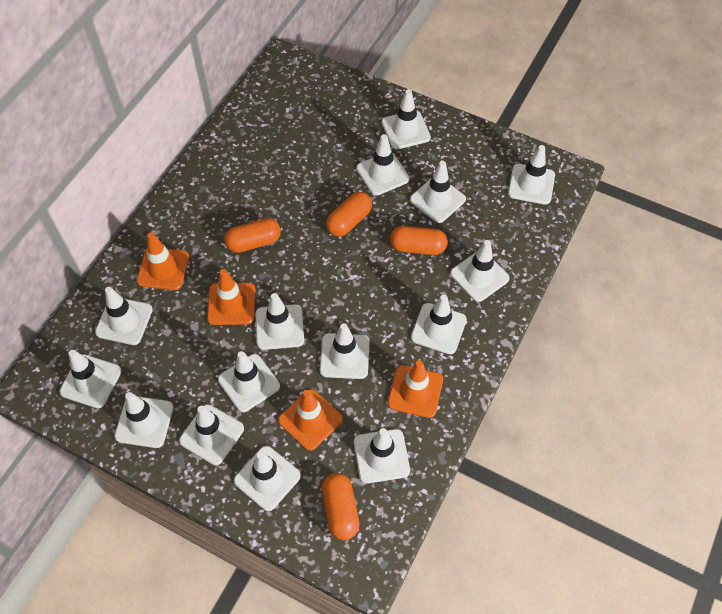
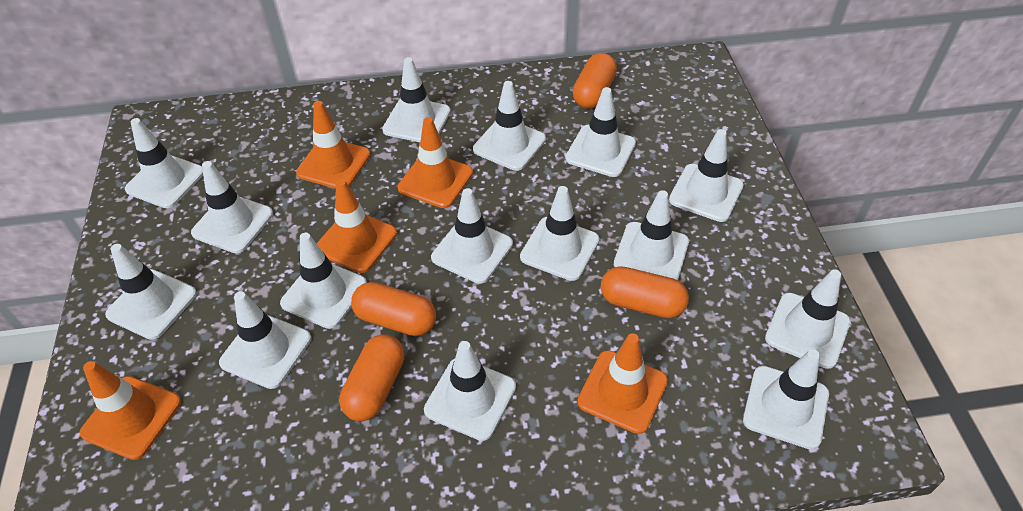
orange traffic cone: 4 -> 5

